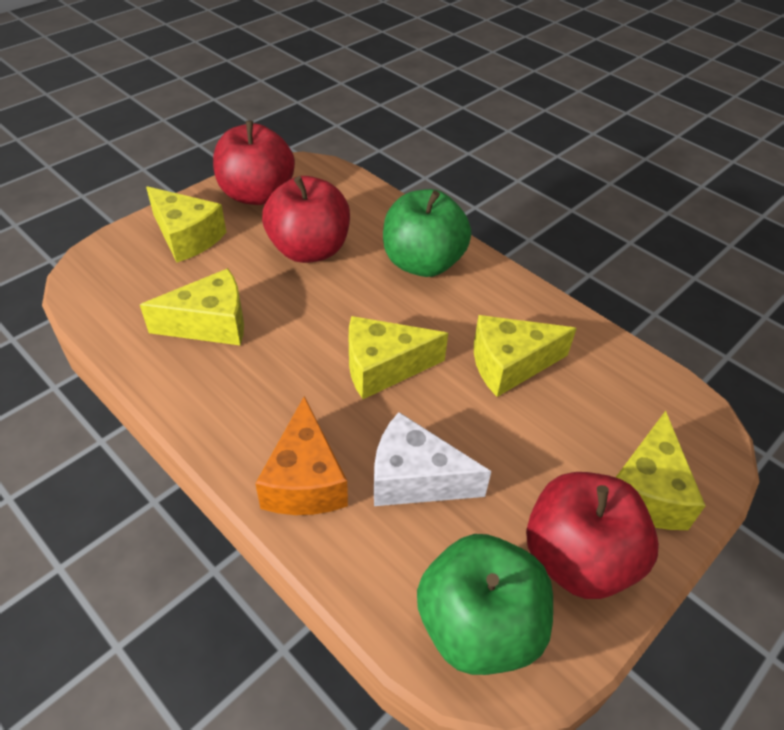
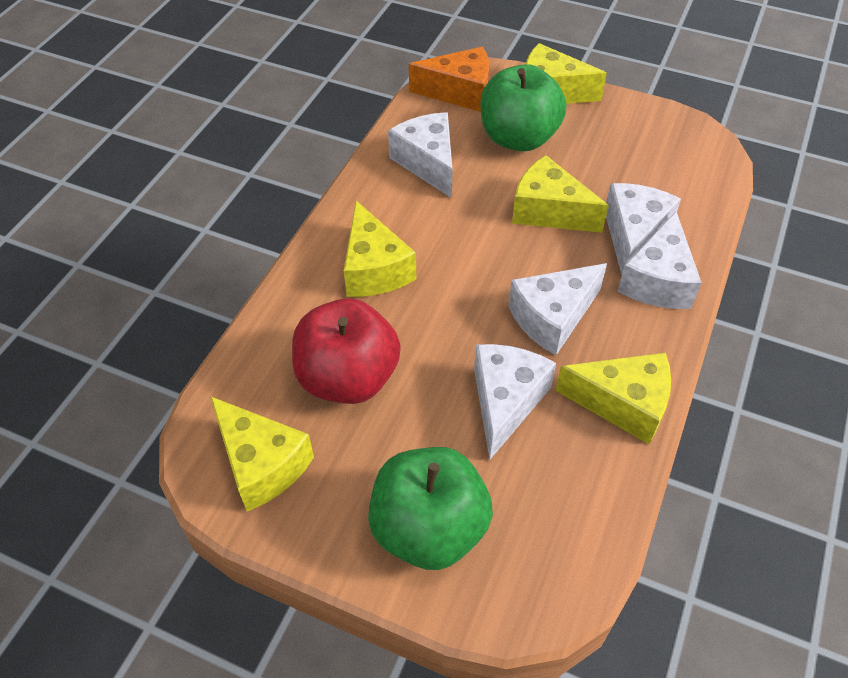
red apple: 3 -> 1
white cheese: 1 -> 5

